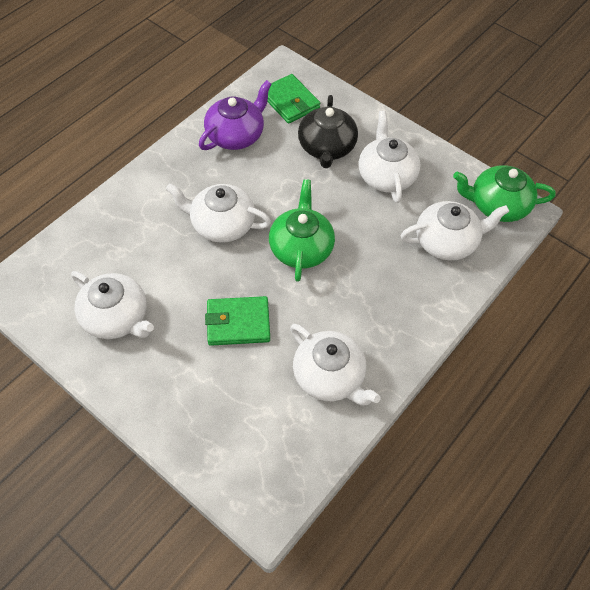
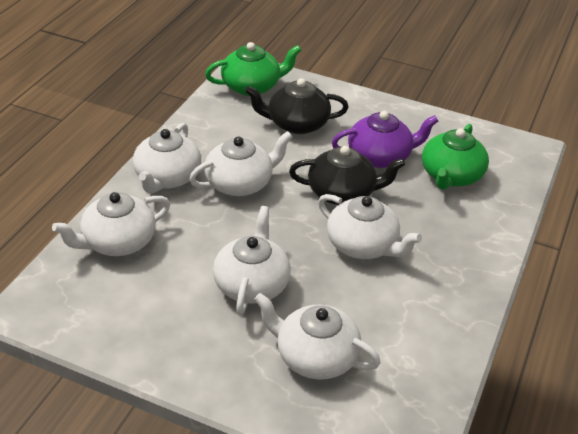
black teapot: 1 -> 2
green wallet: 2 -> 0
white teapot: 5 -> 6

